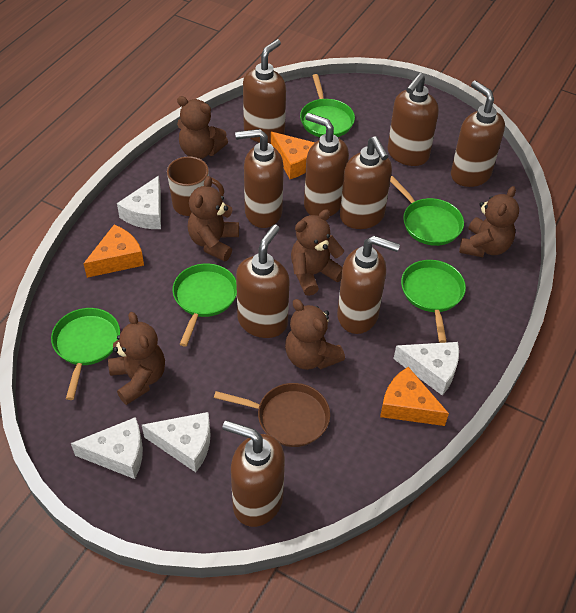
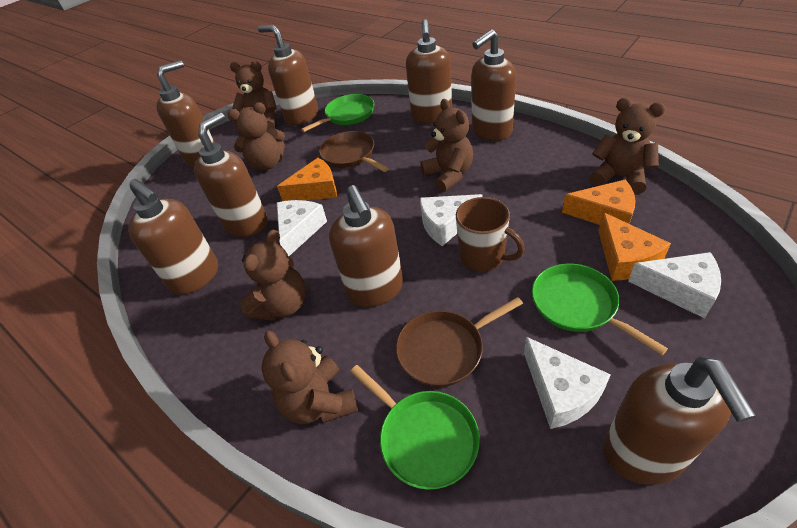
brown pan: 1 -> 2
brown soap dispenser: 9 -> 8
green pan: 5 -> 3

